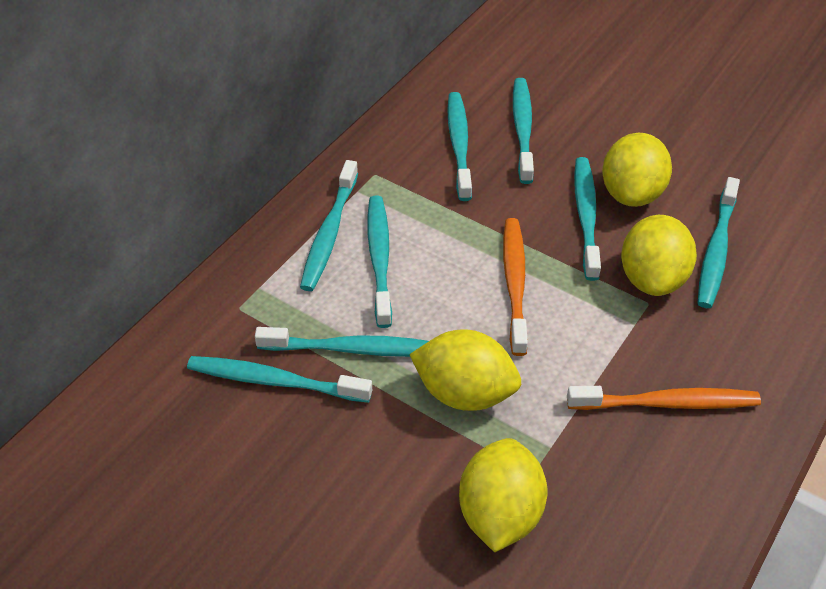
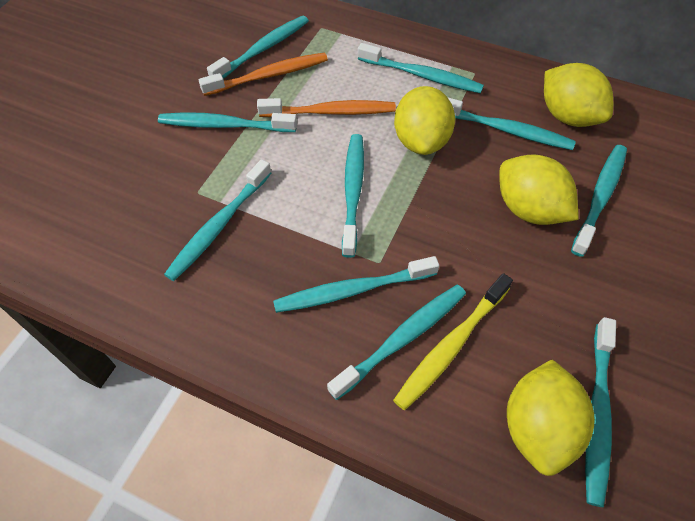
turquoise toothbrush: 8 -> 10
yellow toothbrush: 0 -> 1

